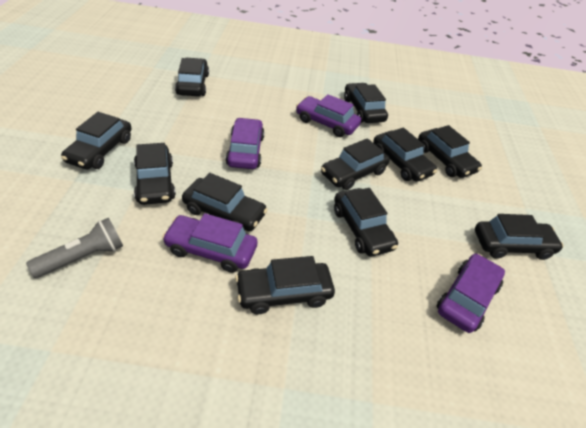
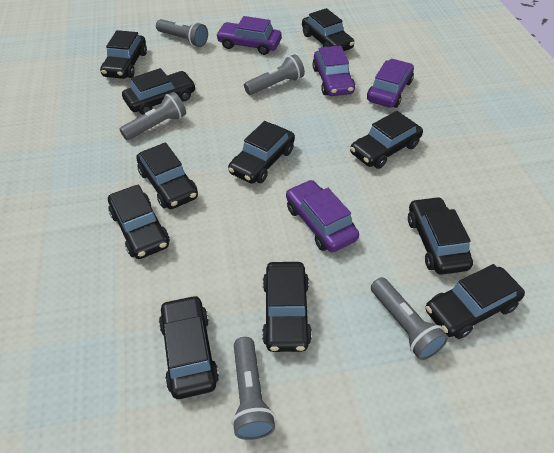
grey flashlight: 1 -> 5

